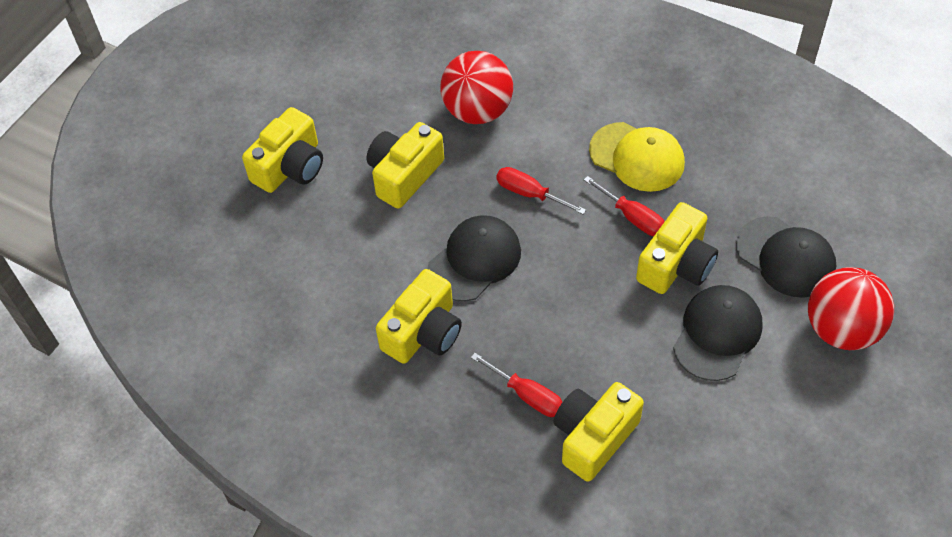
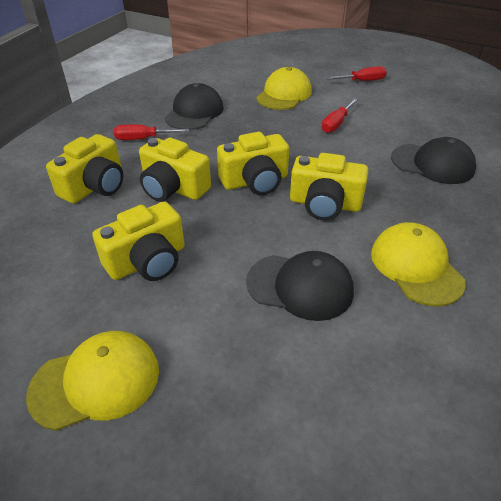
red ball: 2 -> 0
yellow cap: 1 -> 3

